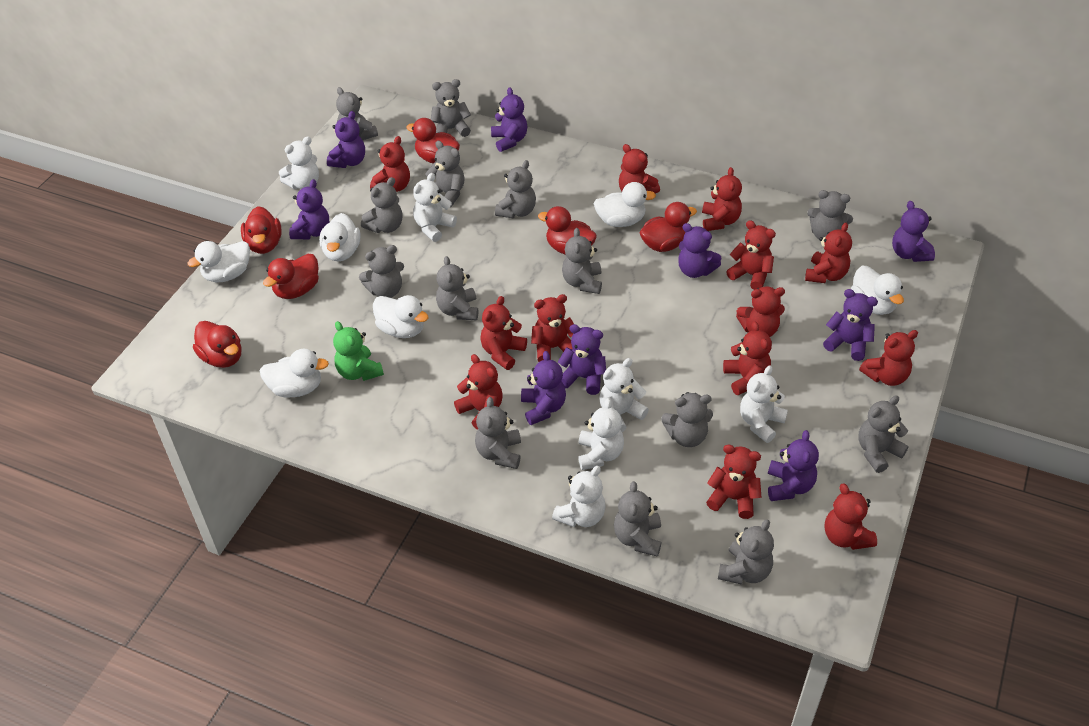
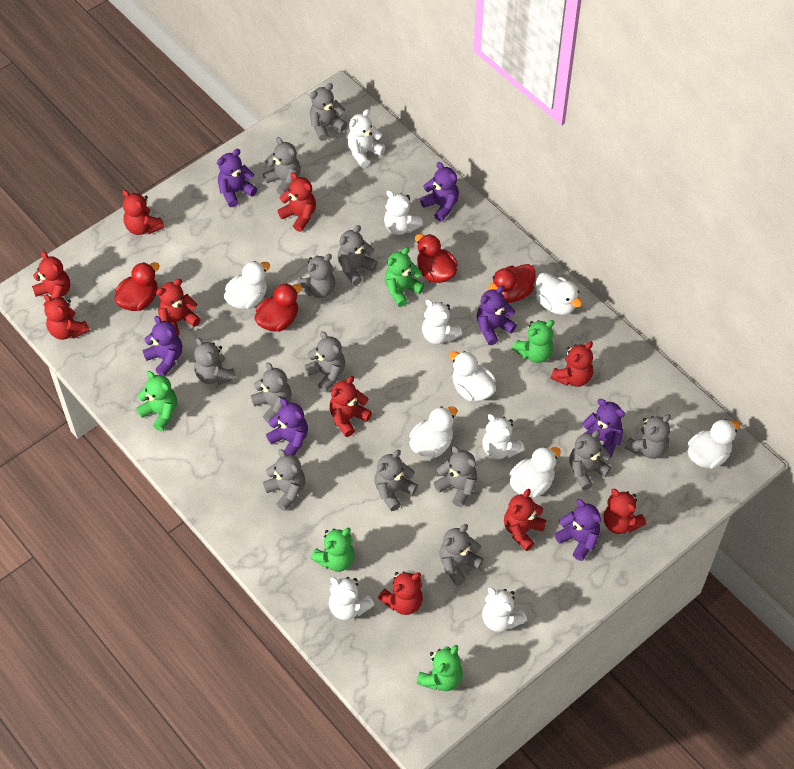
green teddy bear: 1 -> 5
grey teddy bear: 14 -> 13
purple teddy bear: 9 -> 7
red duck: 6 -> 4
red teddy bear: 13 -> 10

